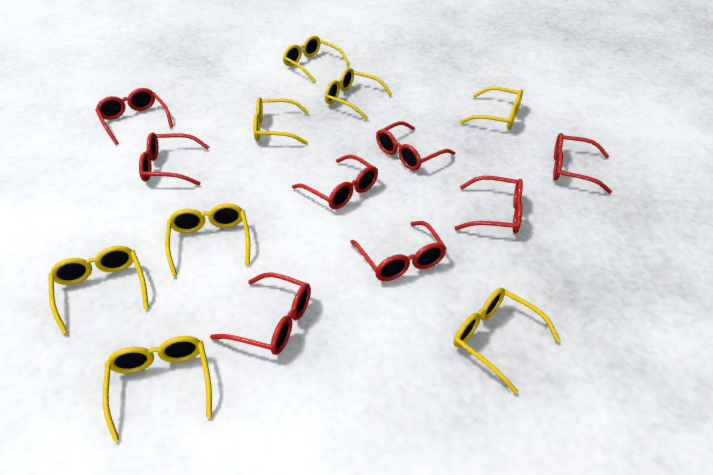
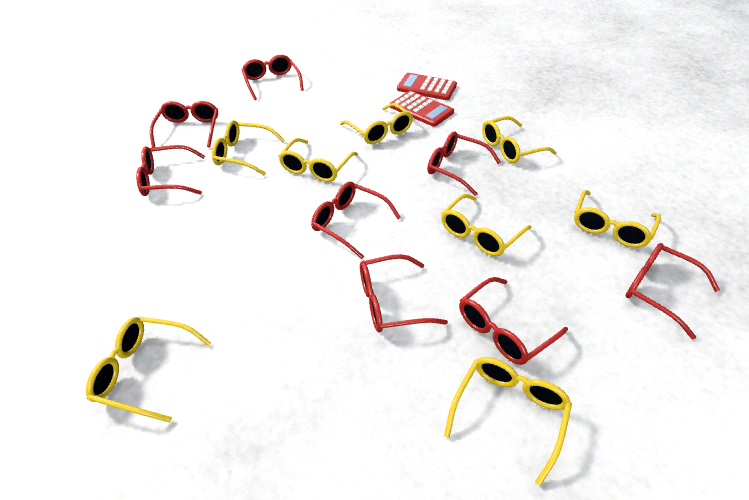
red calculator: 0 -> 2

